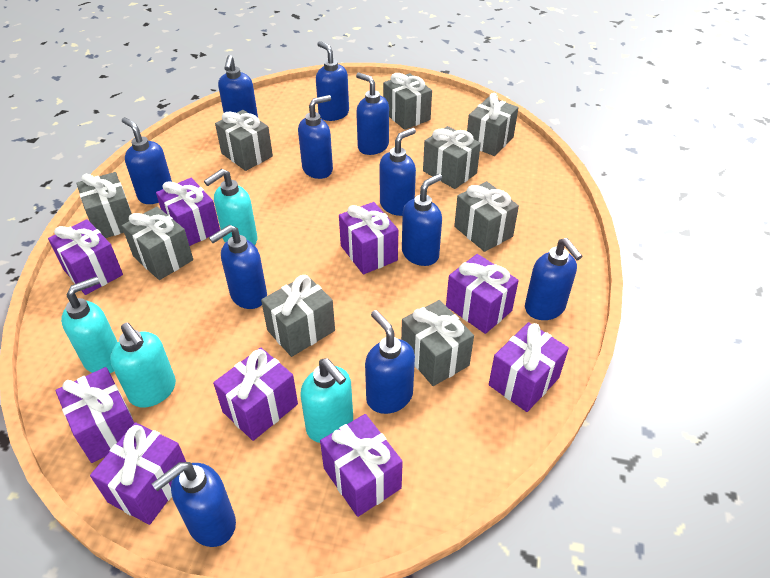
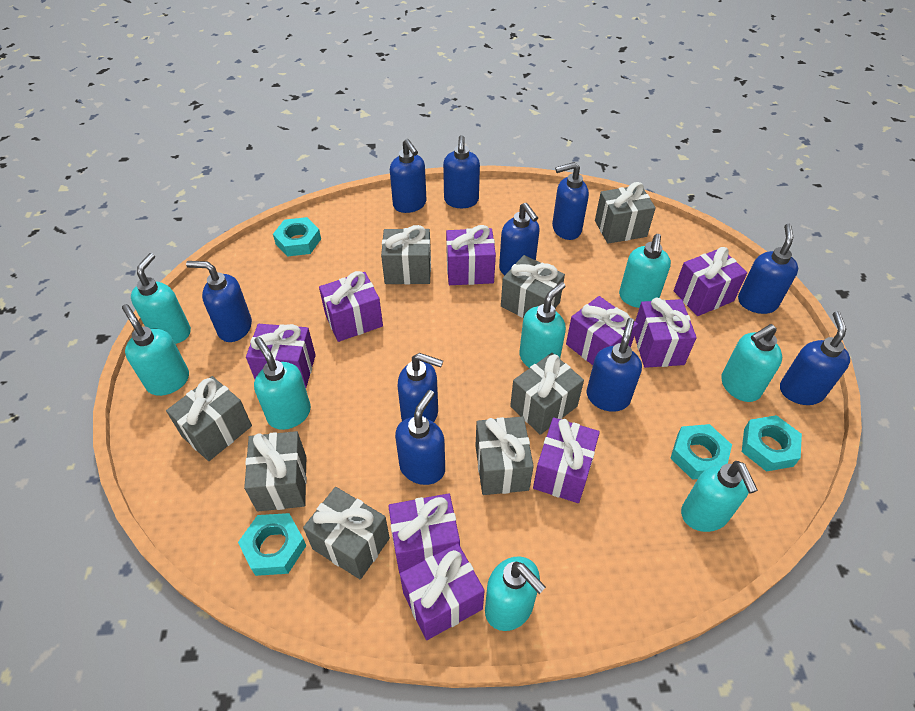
blue soap dispenser: 11 -> 10
grey gift: 9 -> 8
turquoise nut: 0 -> 4
turquoise soap dispenser: 4 -> 8

